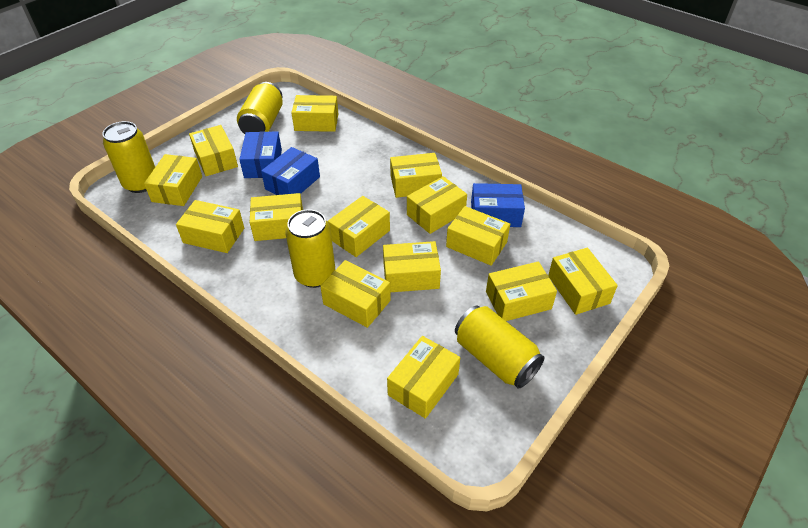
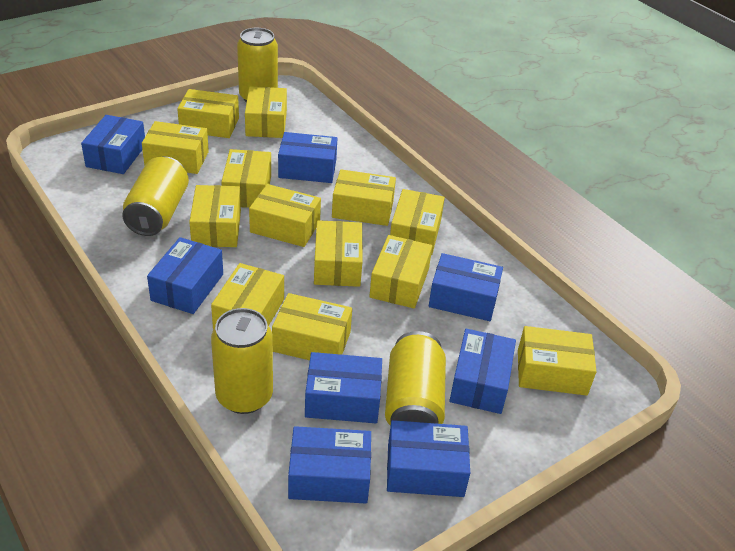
blue box: 3 -> 8
yellow box: 14 -> 13

